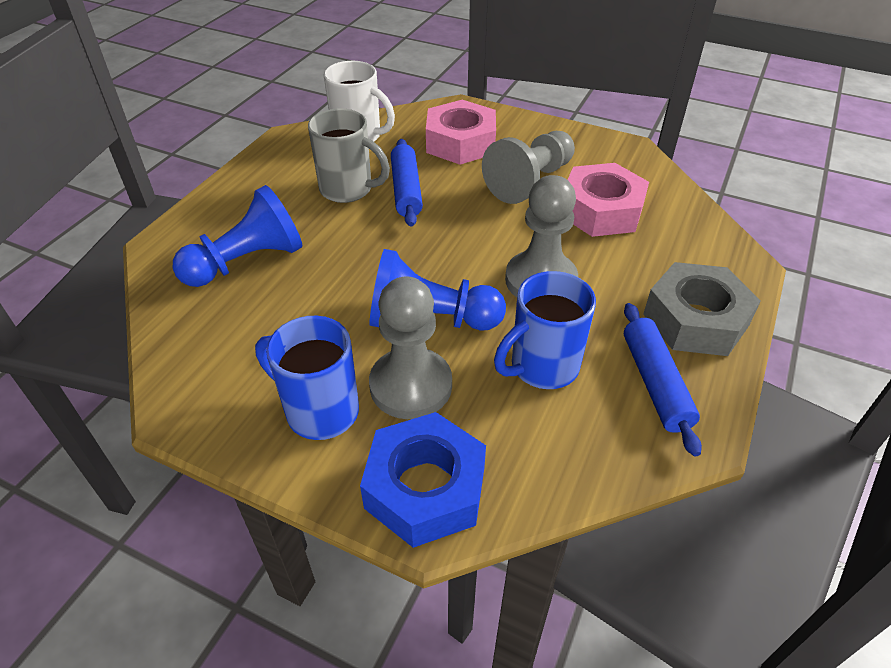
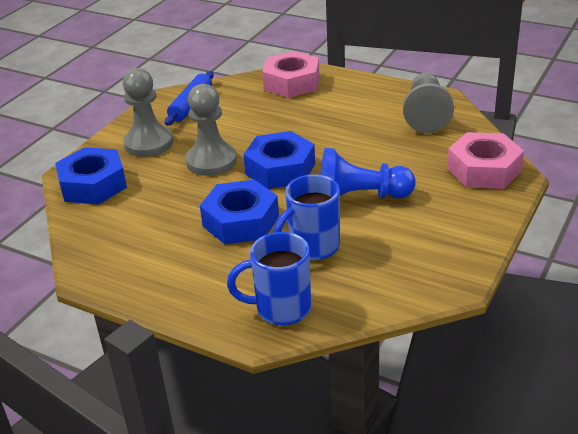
blue nut: 1 -> 3
blue pawn: 2 -> 1
blue rolling pin: 2 -> 1
grey mug: 1 -> 0
grey nut: 1 -> 0
white mug: 1 -> 0

